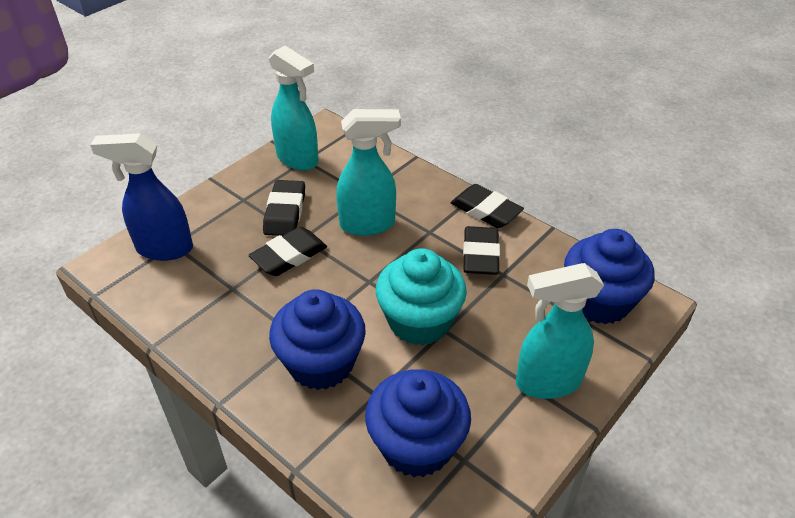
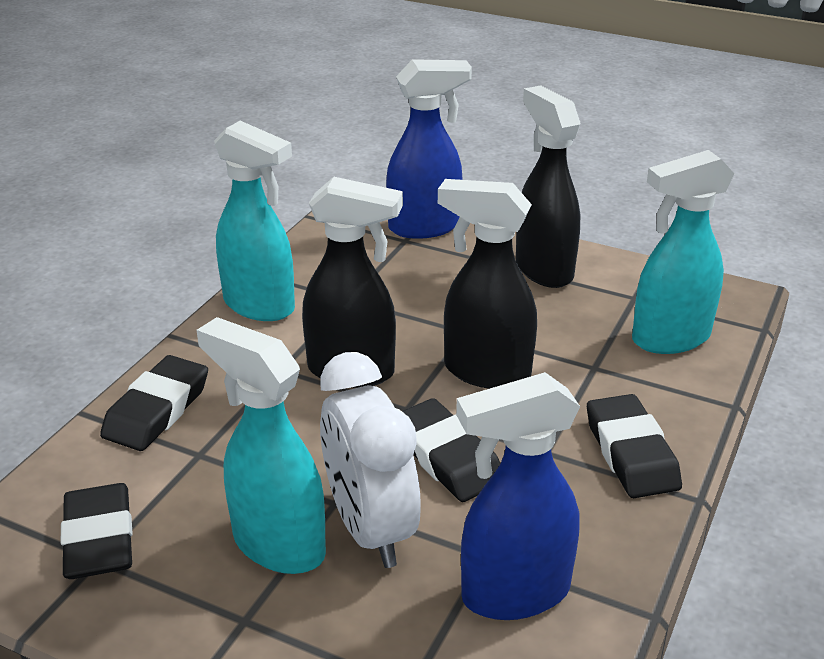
black spray bottle: 0 -> 3
blue cupcake: 3 -> 0
blue spray bottle: 1 -> 2
turquoise cupcake: 1 -> 0
white clock: 0 -> 1

